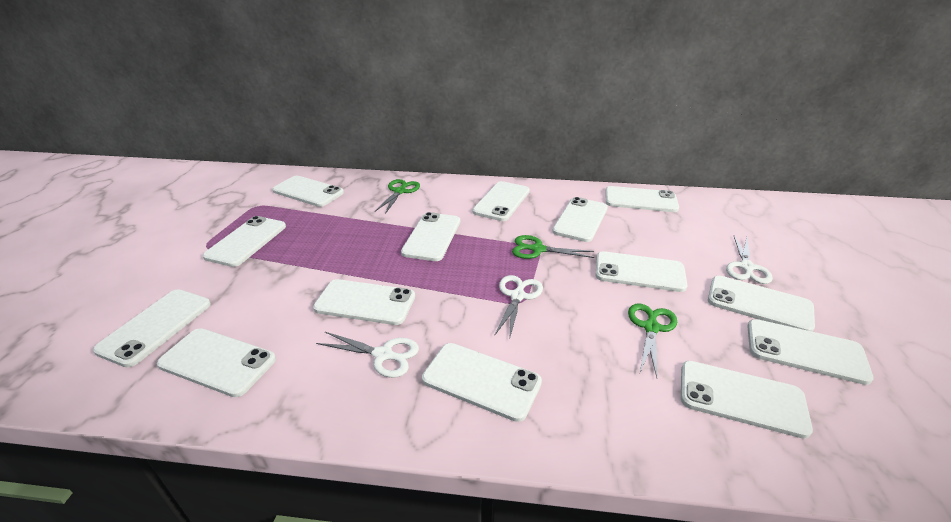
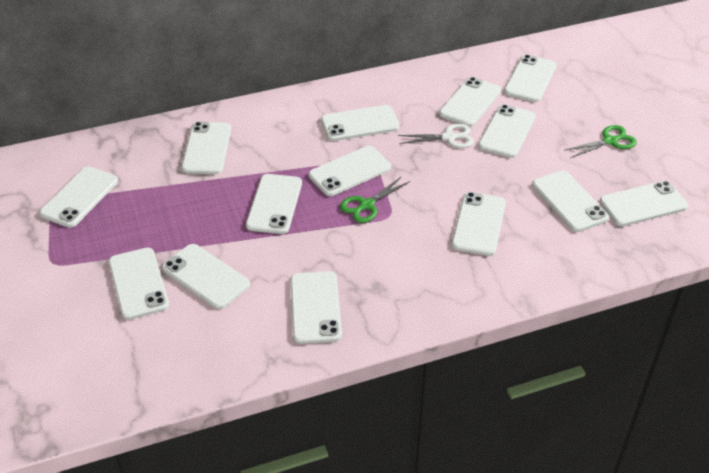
green scissors: 3 -> 2
white scissors: 3 -> 1

